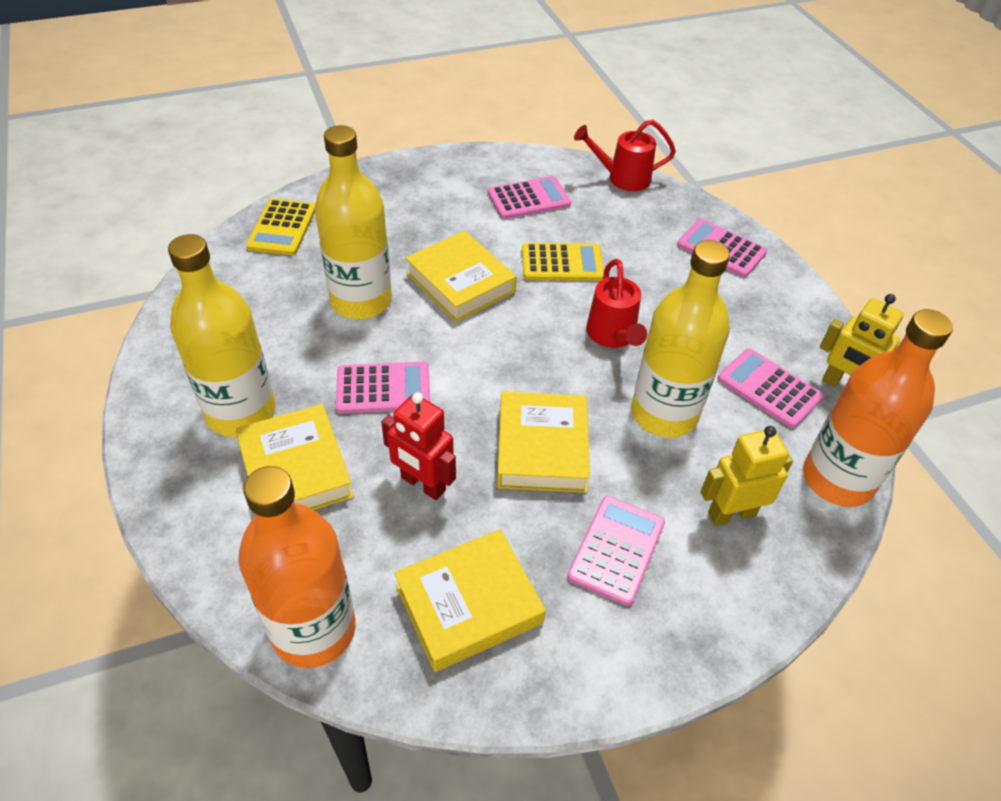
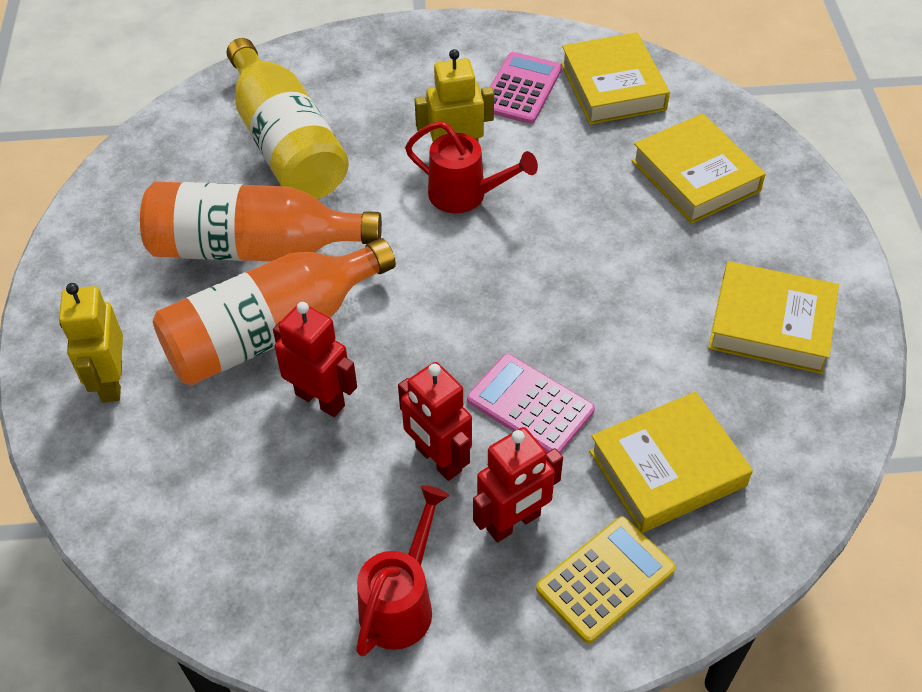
pink calculator: 5 -> 2
red robot: 1 -> 3
yellow bottle: 3 -> 1
yellow calculator: 2 -> 1

